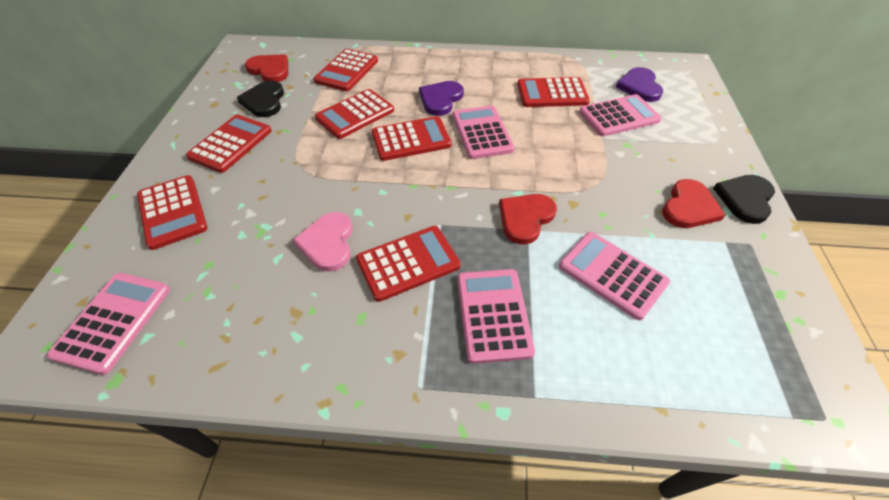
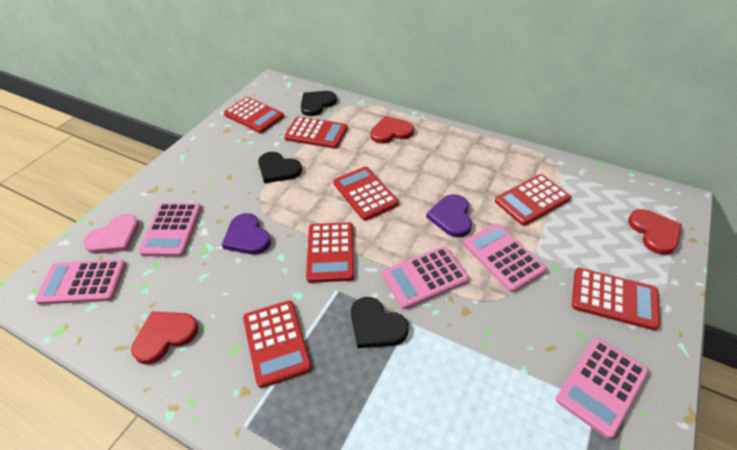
black heart: 2 -> 3

